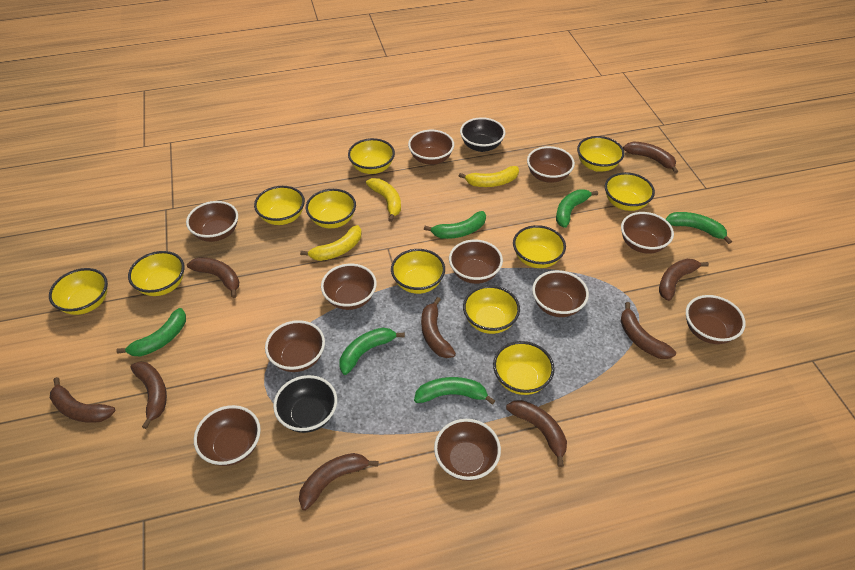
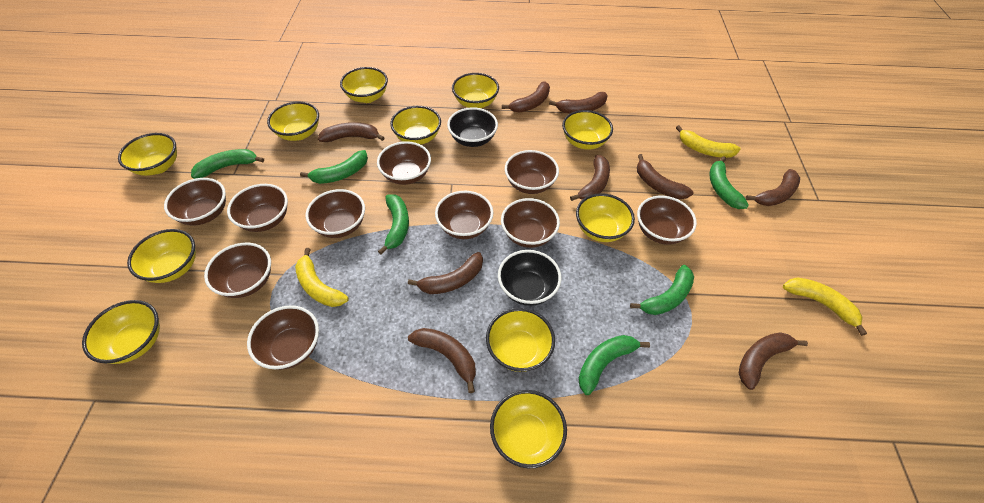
brown bowl: 11 -> 10

